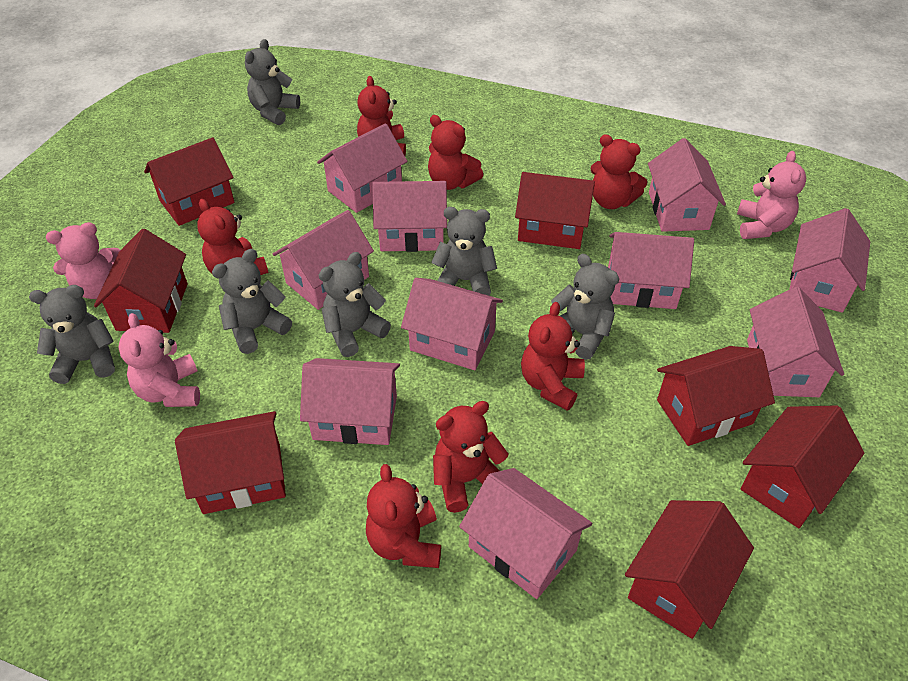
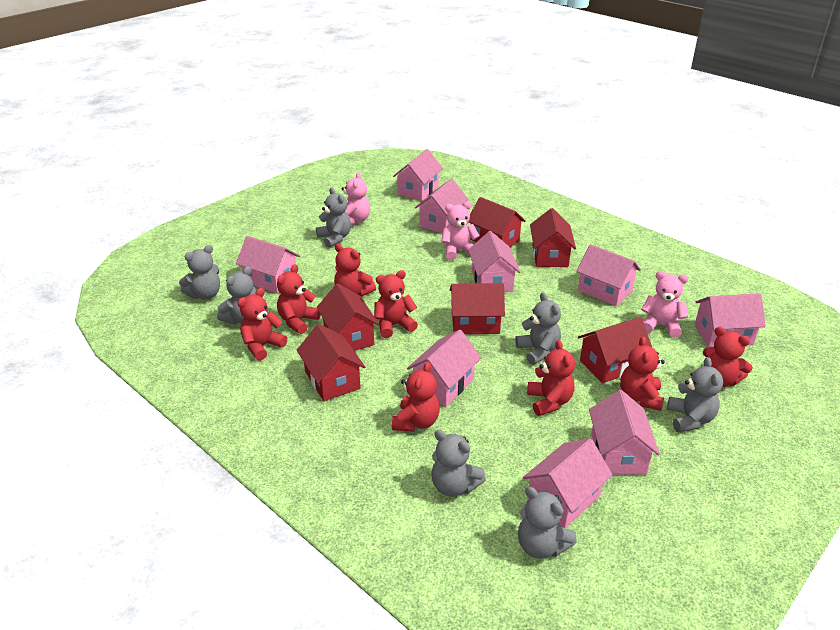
grey teddy bear: 6 -> 7
pink house: 10 -> 9
red house: 7 -> 6
red teddy bear: 7 -> 8

